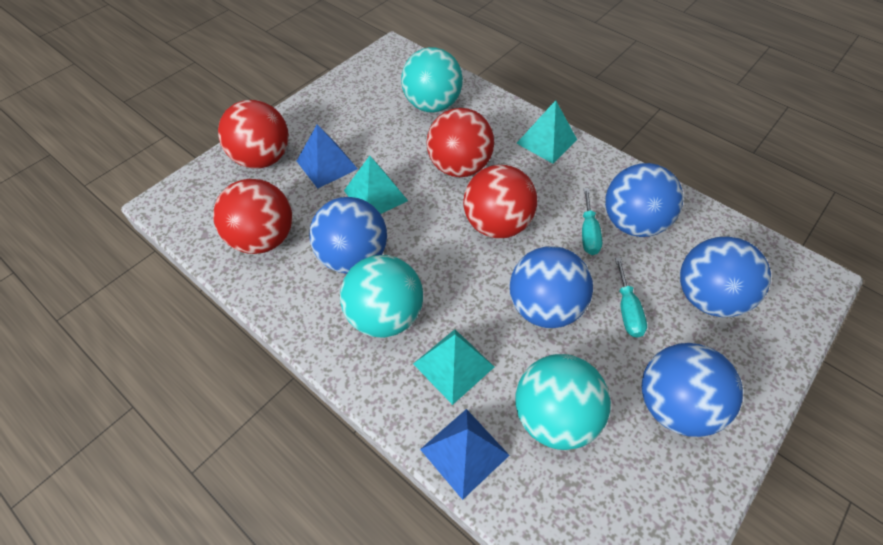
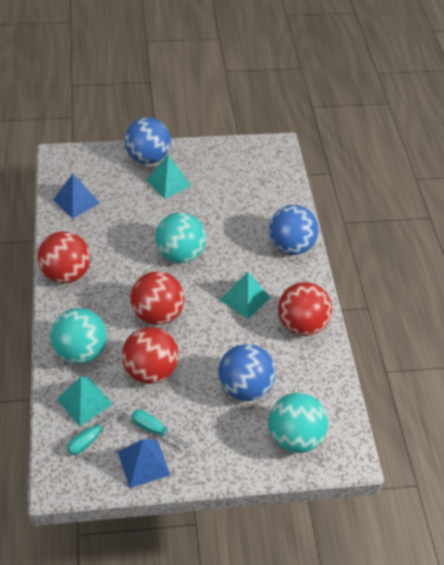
blue ball: 5 -> 3

